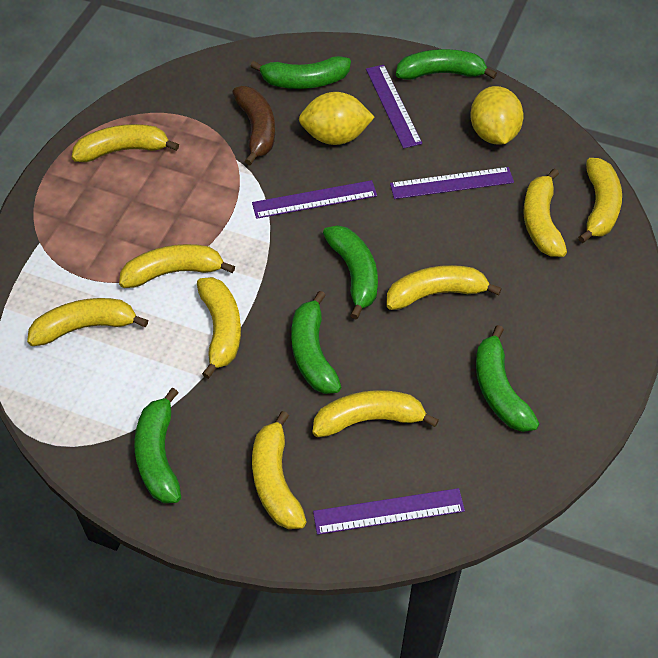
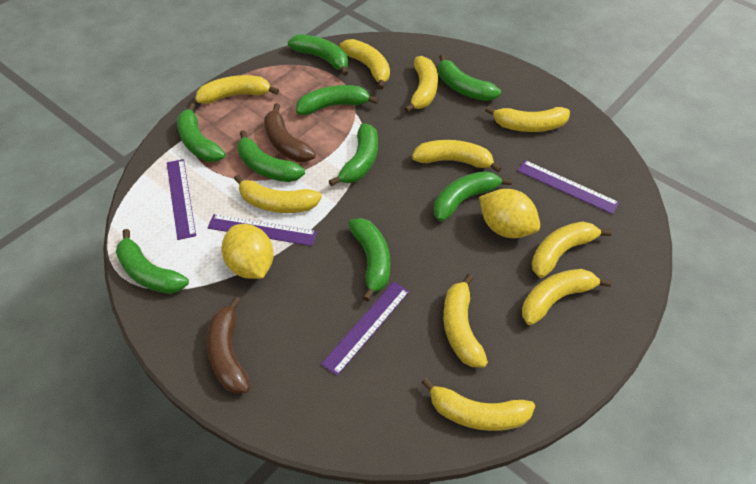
brown banana: 1 -> 2
green banana: 6 -> 9
yellow banana: 9 -> 10

